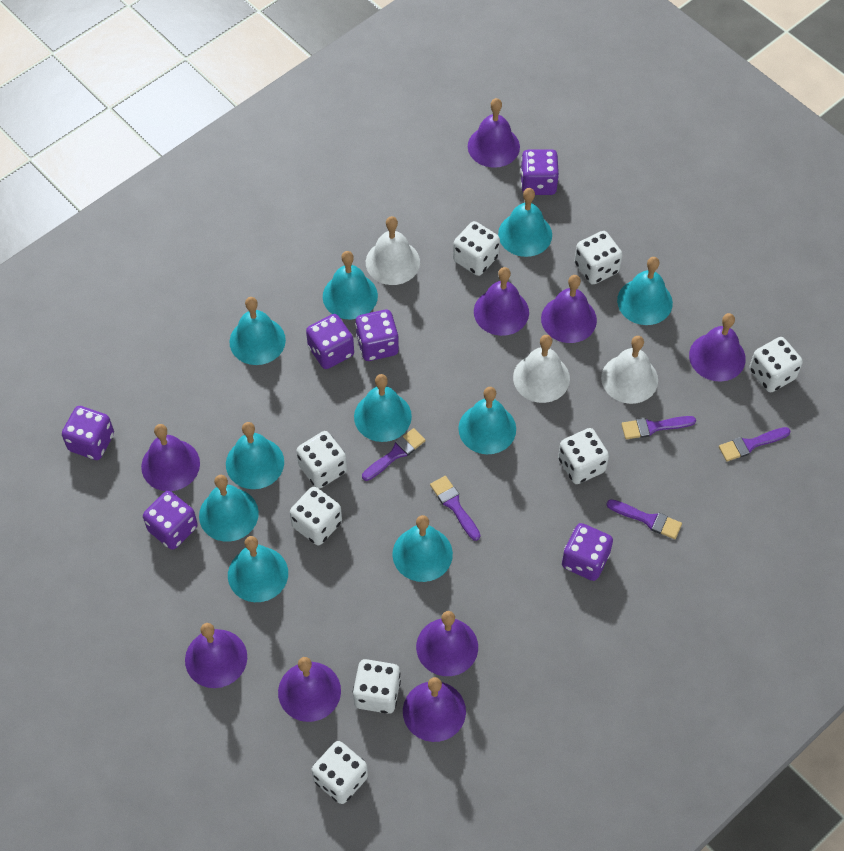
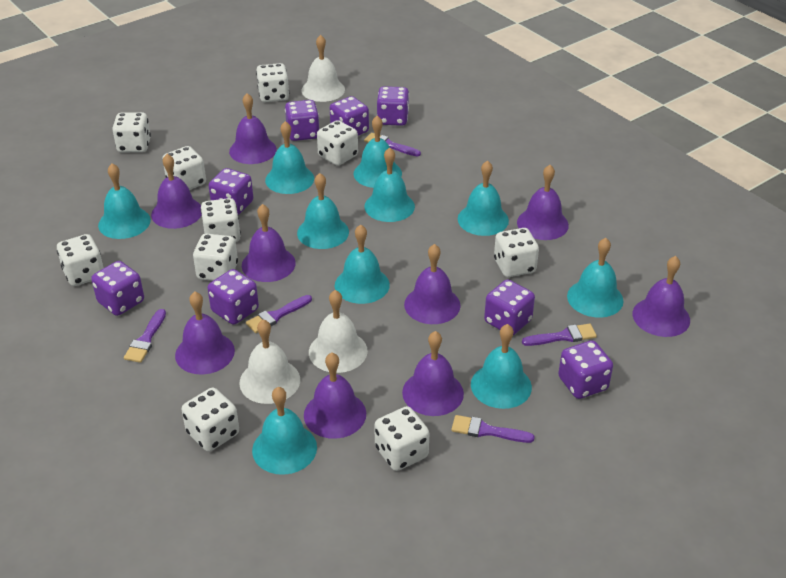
purple dice: 6 -> 8
white dice: 8 -> 10

